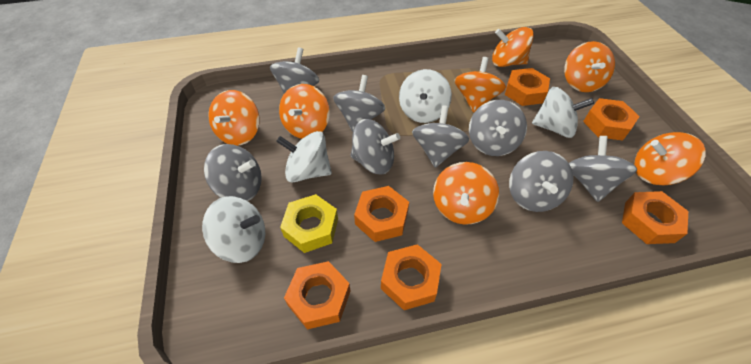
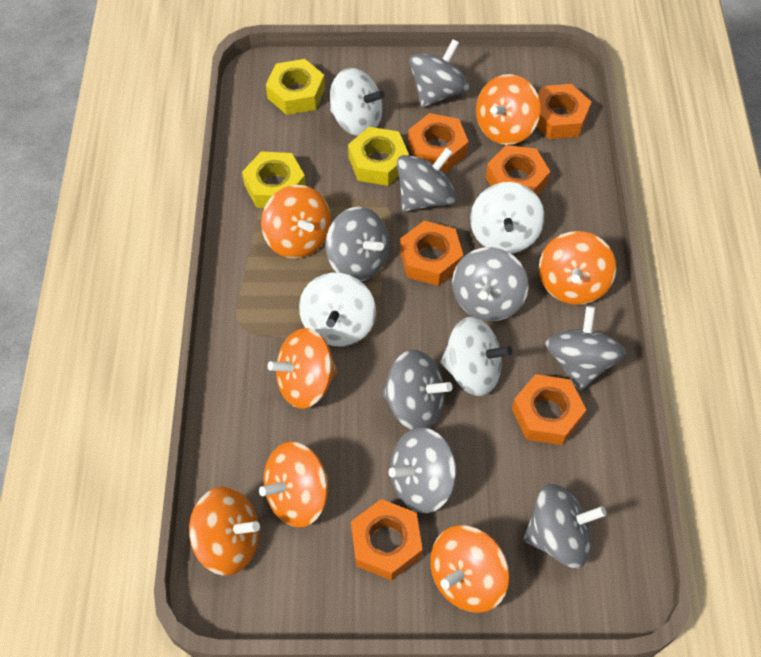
yellow nut: 1 -> 3

